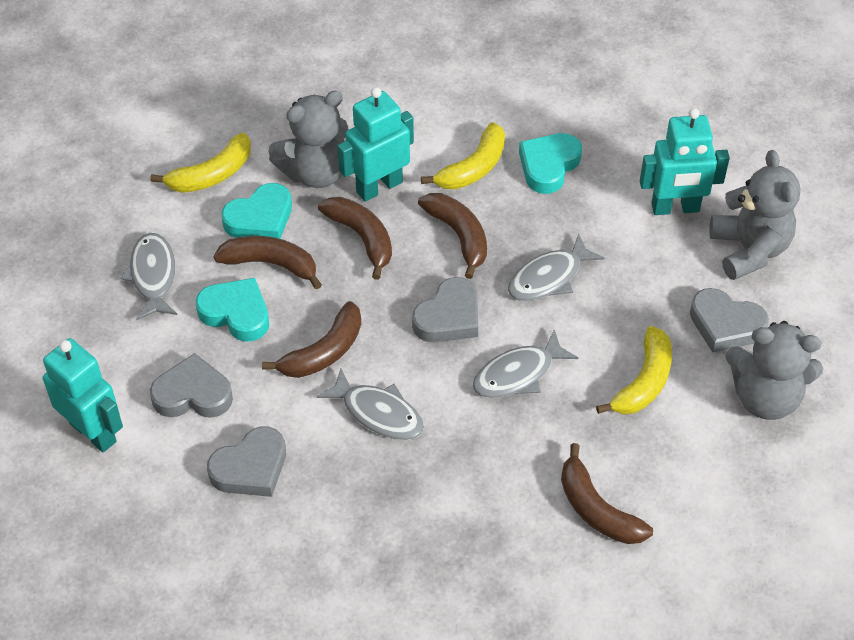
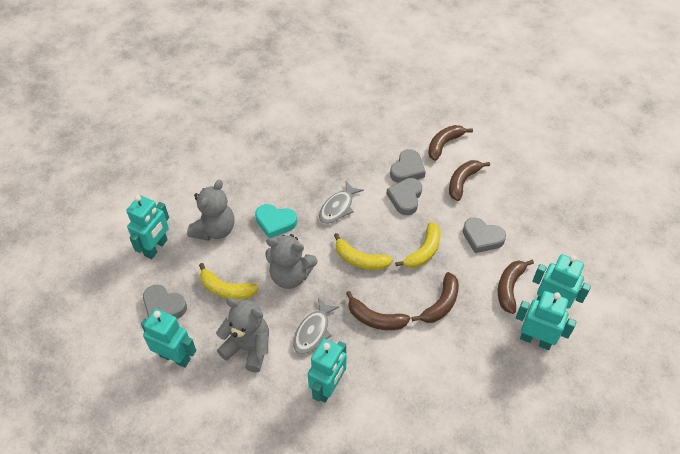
grey fish: 4 -> 2
turquoise heart: 3 -> 1
turquoise robot: 3 -> 5

